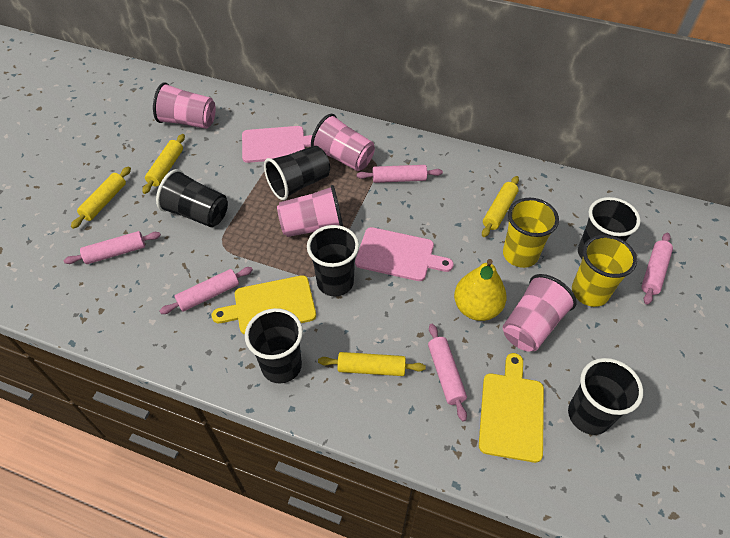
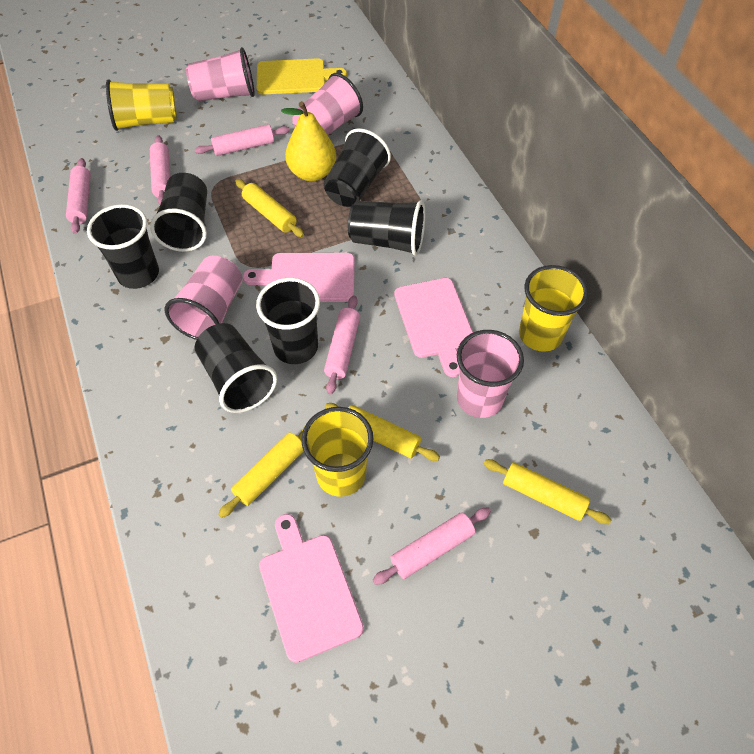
pink cutting board: 2 -> 3
yellow cup: 2 -> 3
yellow cutting board: 2 -> 1

